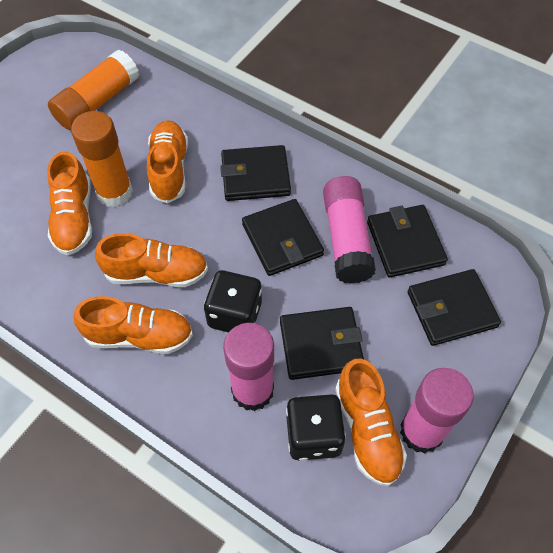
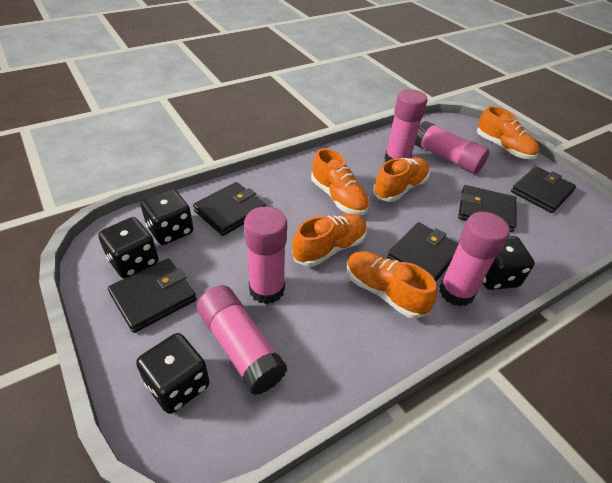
black dice: 2 -> 4
orange glue stick: 2 -> 0
pink glue stick: 3 -> 5

